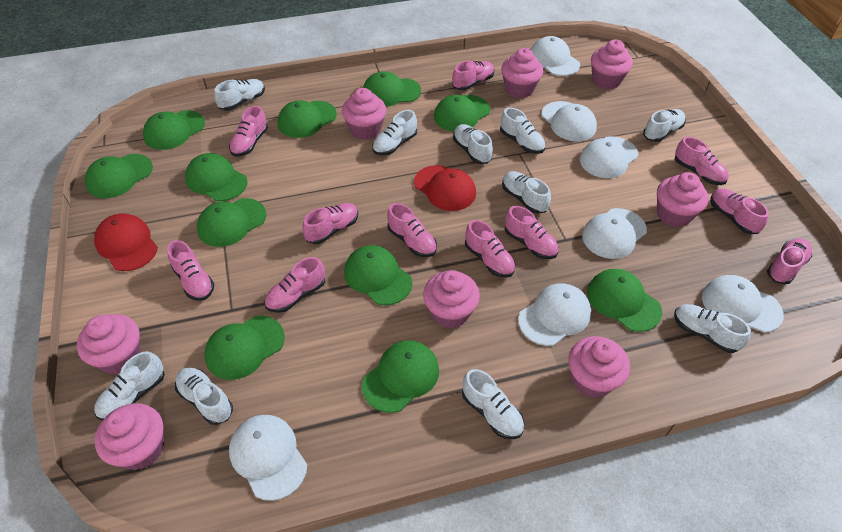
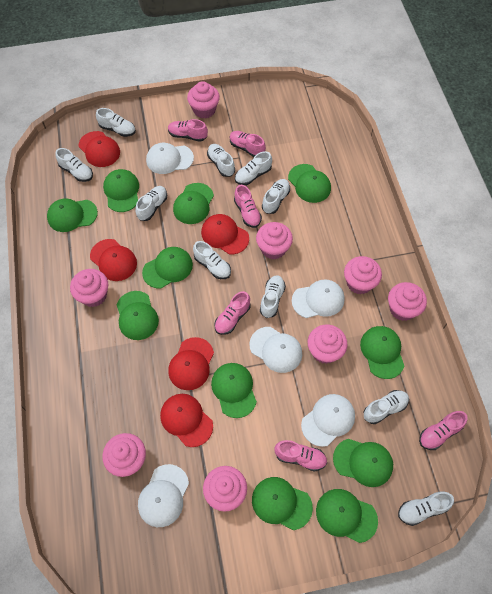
pink shoe: 11 -> 6
red cap: 2 -> 5
white cap: 7 -> 5

